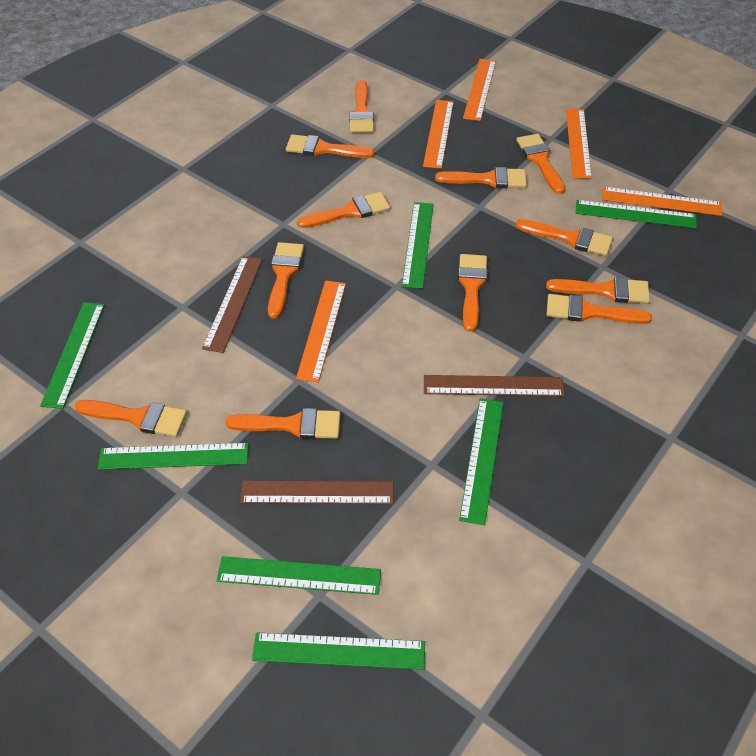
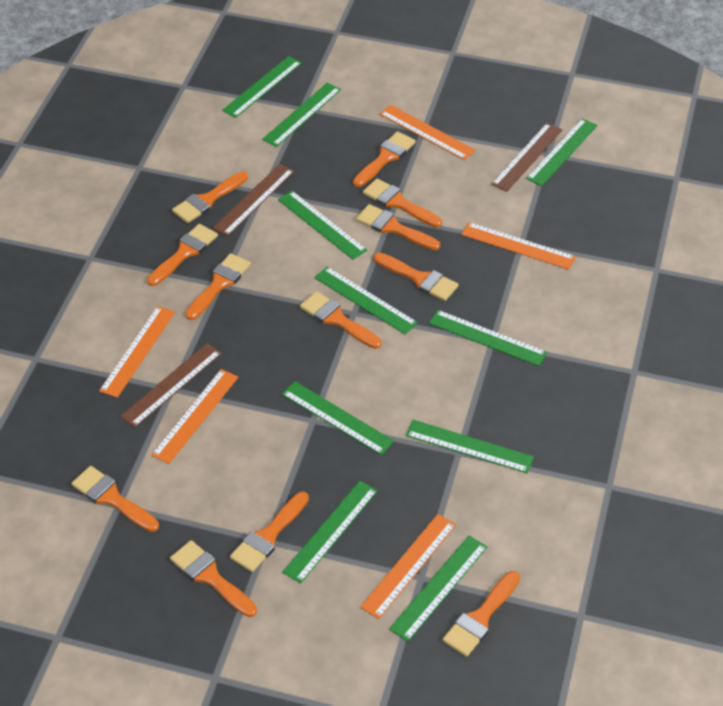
green ruler: 7 -> 10

